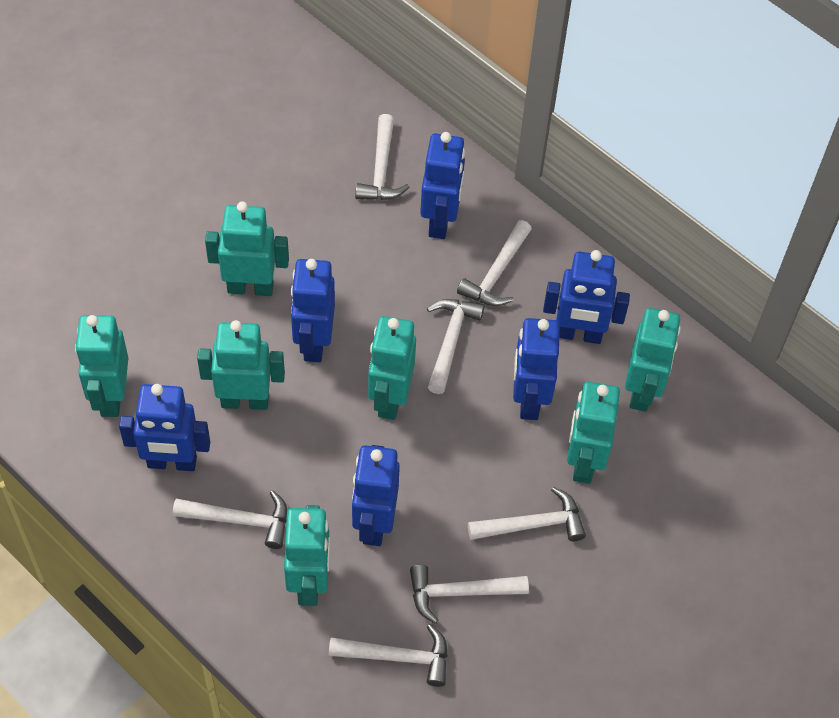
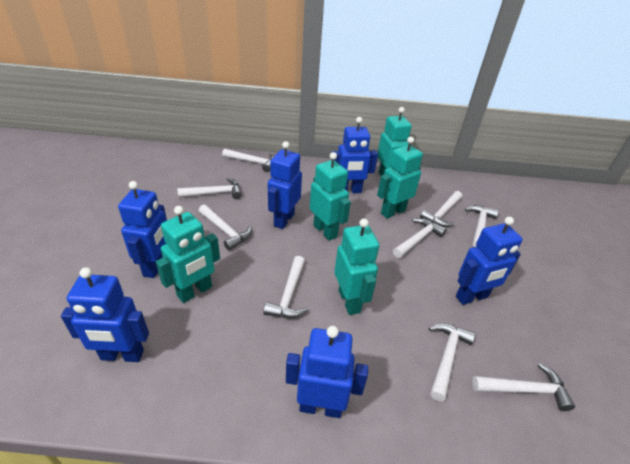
turquoise robot: 7 -> 5
white hammer: 7 -> 9

